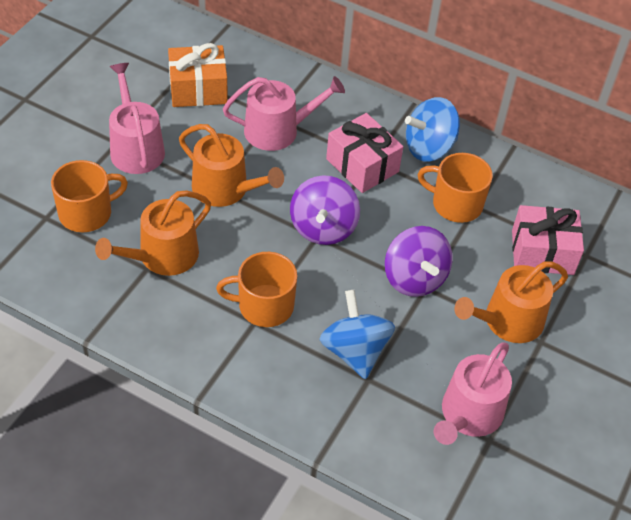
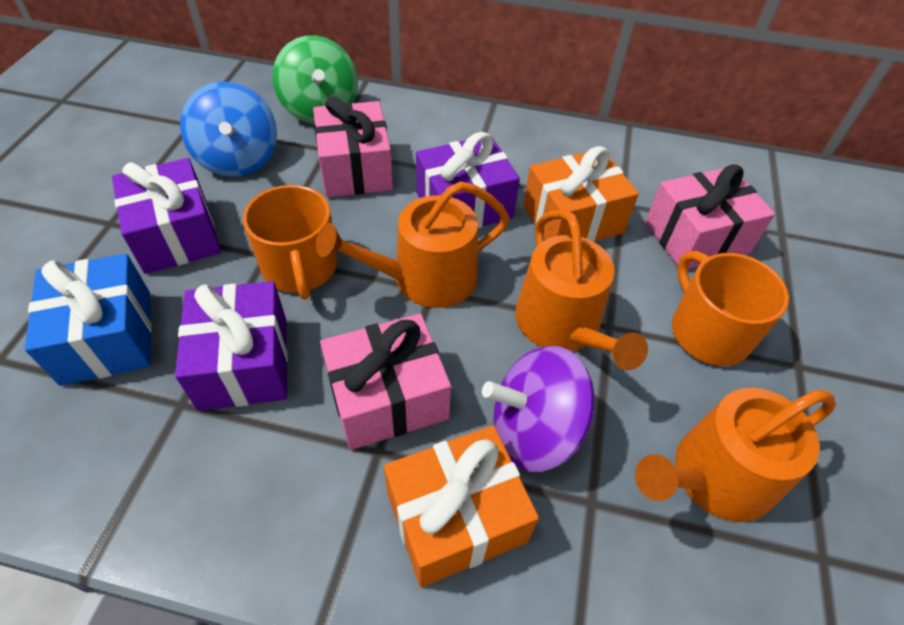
blue gift: 0 -> 1
blue spinning top: 2 -> 1
green spinning top: 0 -> 1
orange gift: 1 -> 2
orange mug: 3 -> 2
pink gift: 2 -> 3
pink watering can: 3 -> 0
purple gift: 0 -> 3
purple spinning top: 2 -> 1

